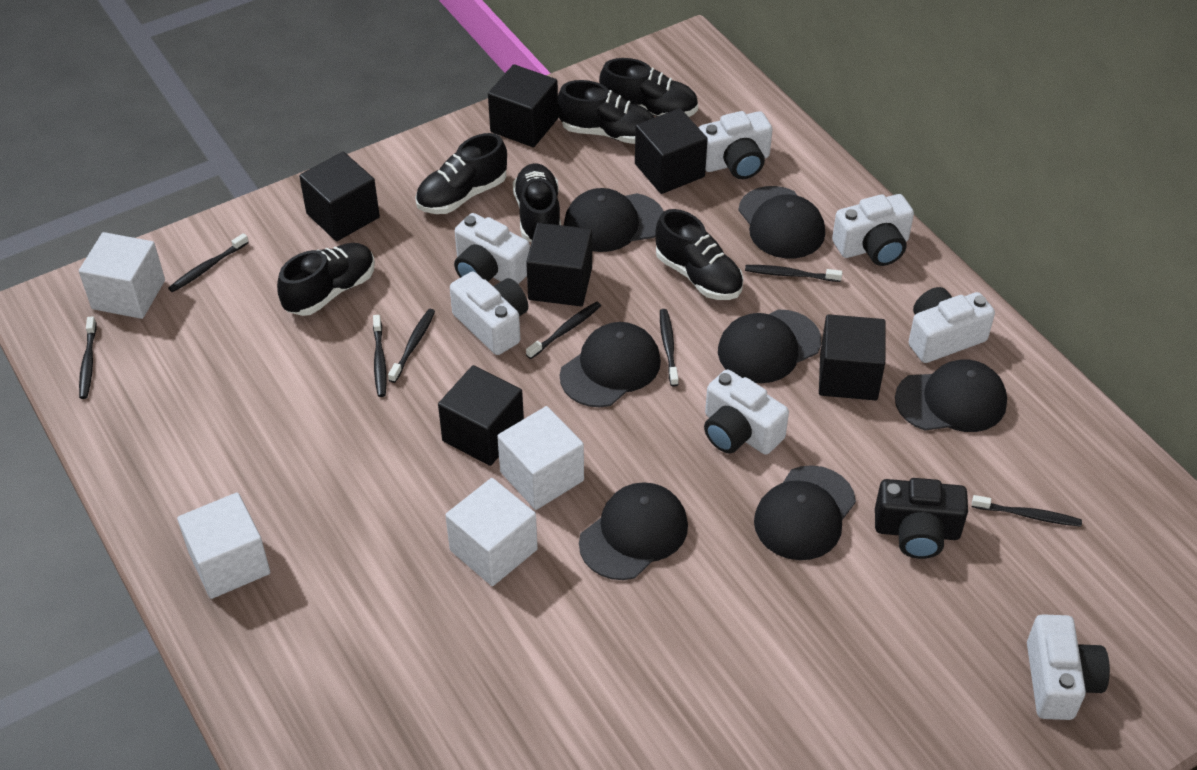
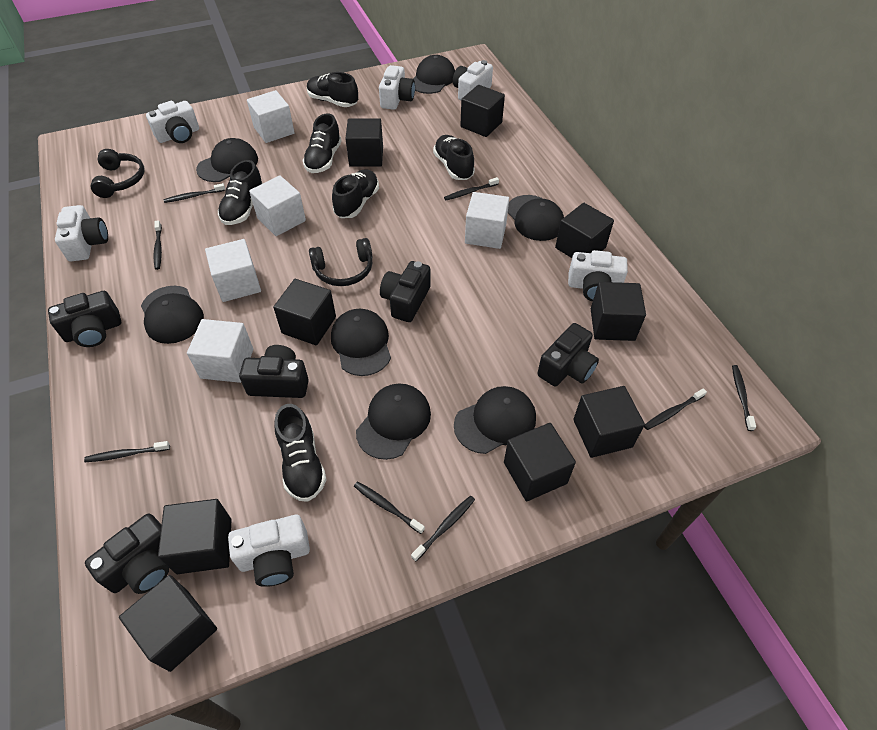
black camera: 1 -> 5
black cube: 6 -> 9
black headphones: 0 -> 2
white camera: 7 -> 6
white cube: 4 -> 5

